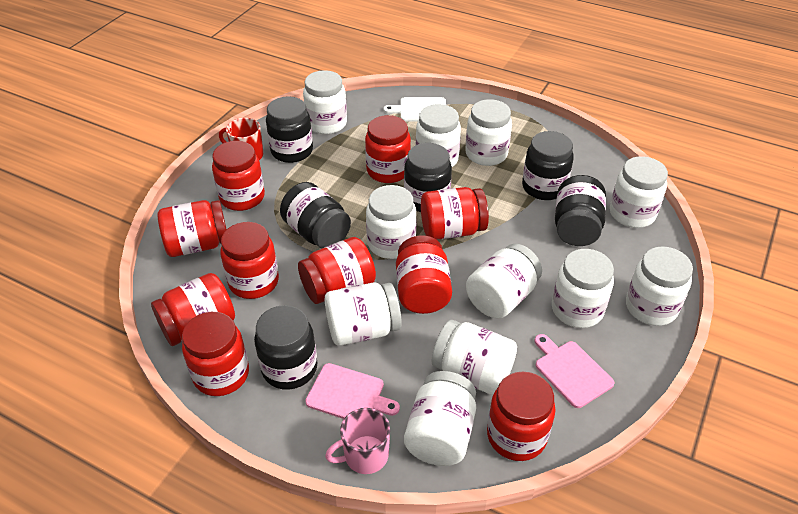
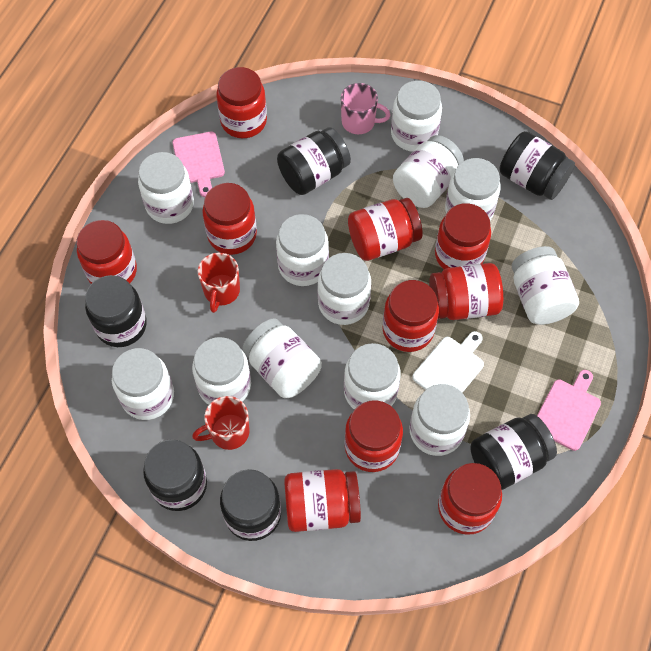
red mug: 1 -> 2
white jar: 11 -> 12

